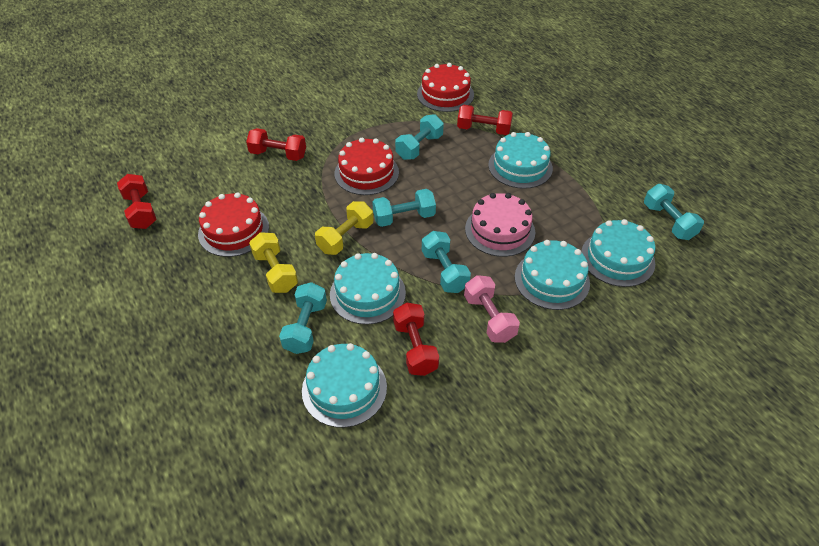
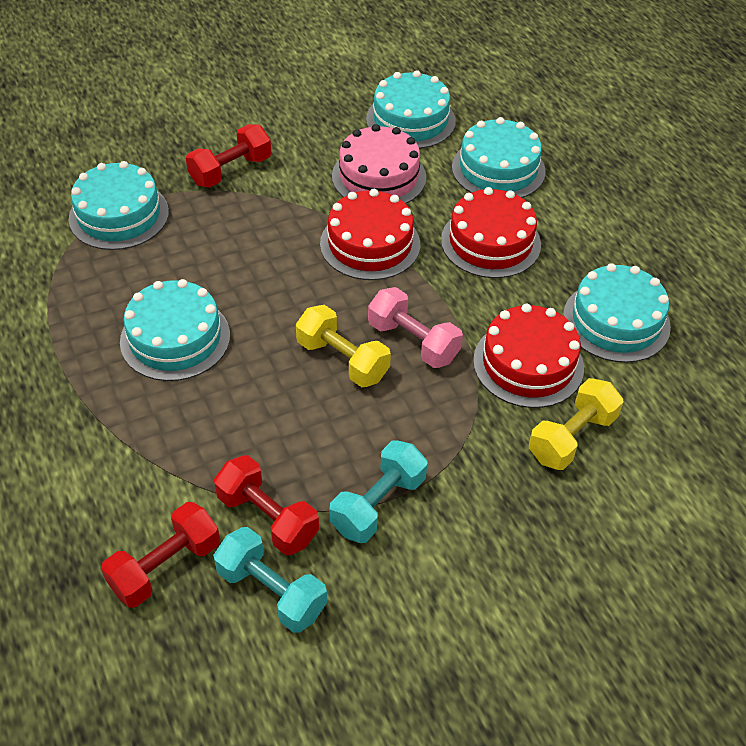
red dumbbell: 4 -> 3
turquoise dumbbell: 5 -> 2

